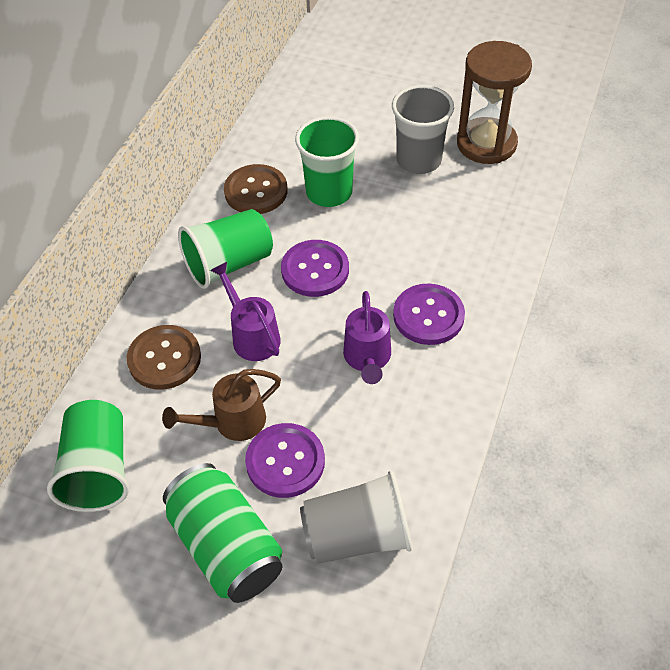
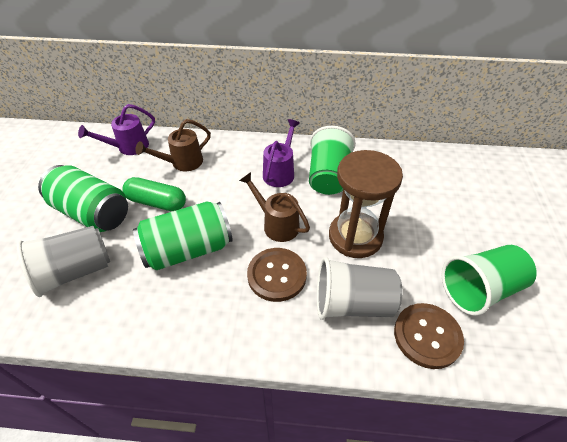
brown watering can: 1 -> 2
green can: 1 -> 2
green capsule: 0 -> 1
green cup: 3 -> 2
purple button: 3 -> 0

